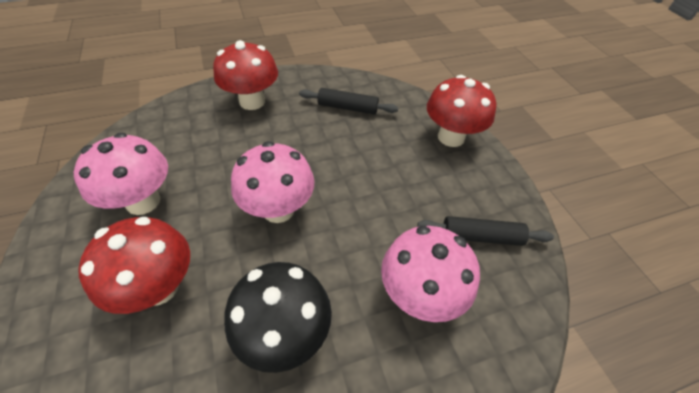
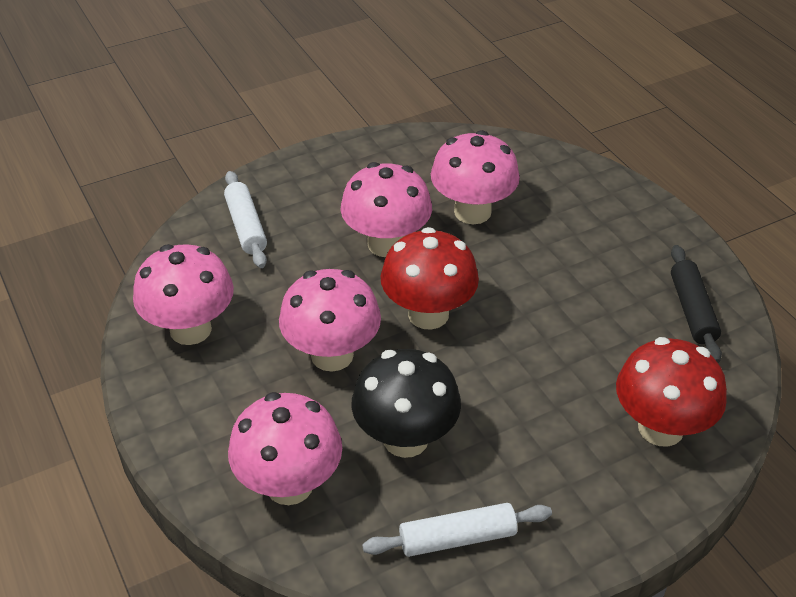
black rolling pin: 2 -> 1
pink mushroom: 3 -> 5
red mushroom: 3 -> 2
white rolling pin: 0 -> 2

